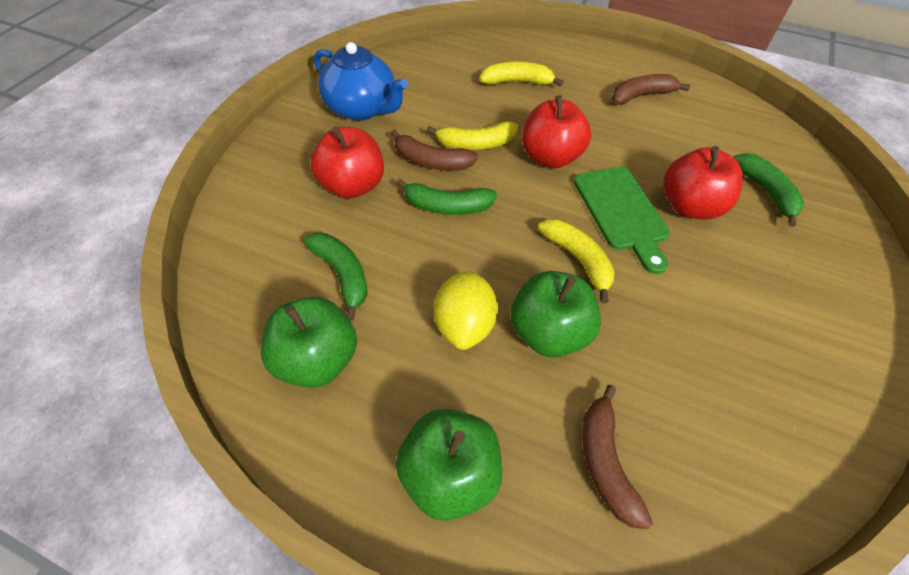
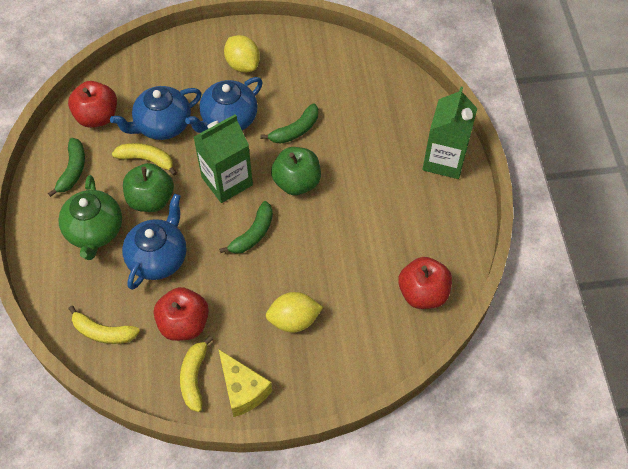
blue teapot: 1 -> 3
brown banana: 3 -> 0
green apple: 3 -> 2
green carton: 0 -> 2
green cutting board: 1 -> 0
green teapot: 0 -> 1
yellow cheese: 0 -> 1
yellow lemon: 1 -> 2

